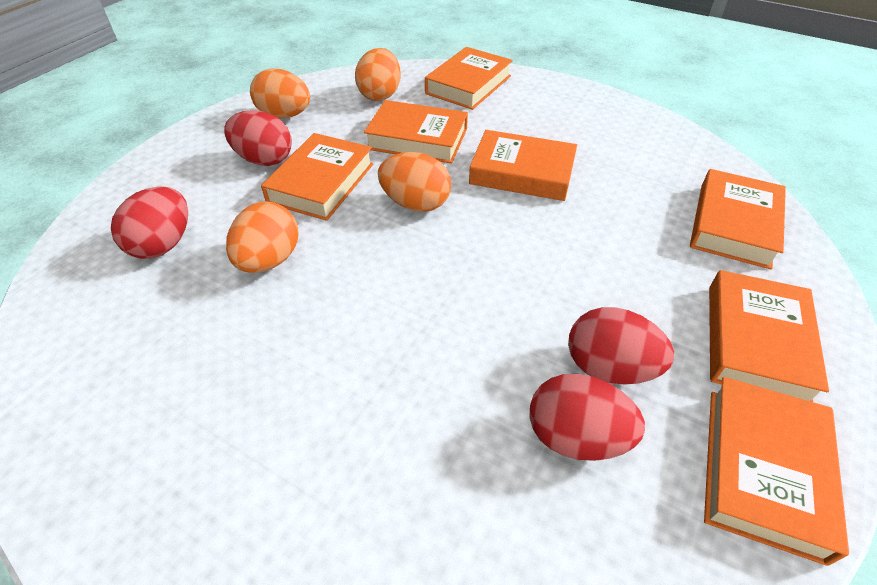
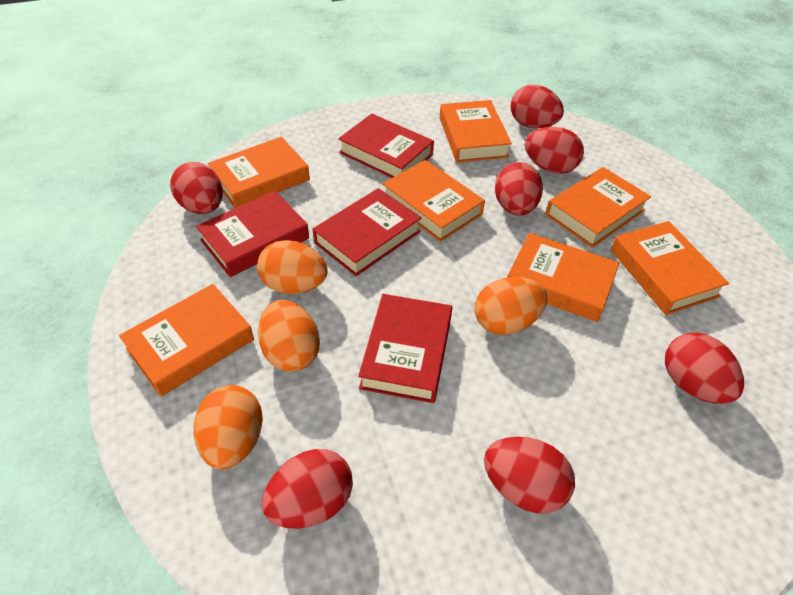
red book: 0 -> 4
red egg: 4 -> 7

